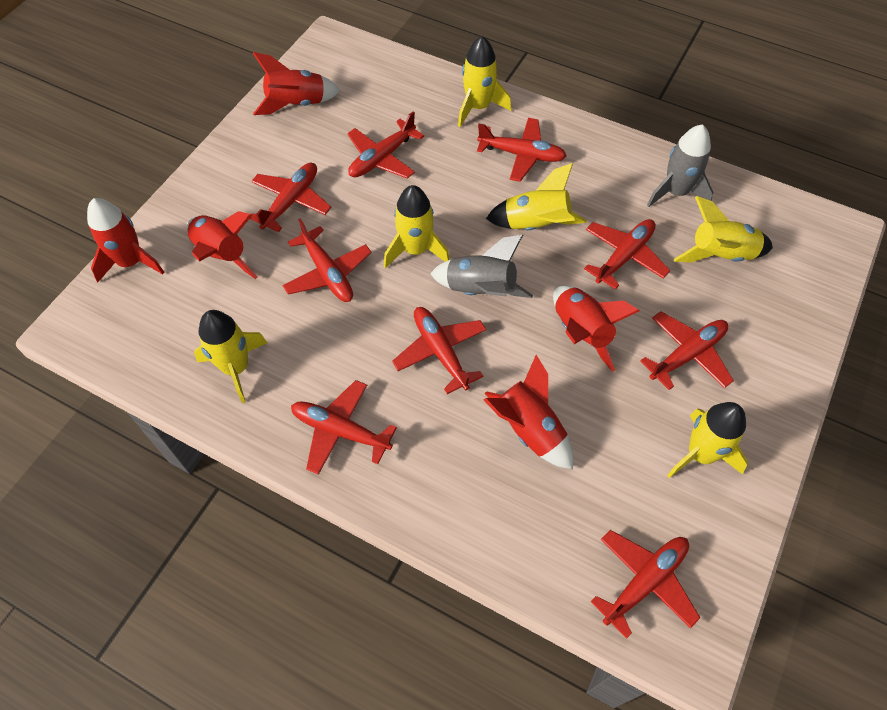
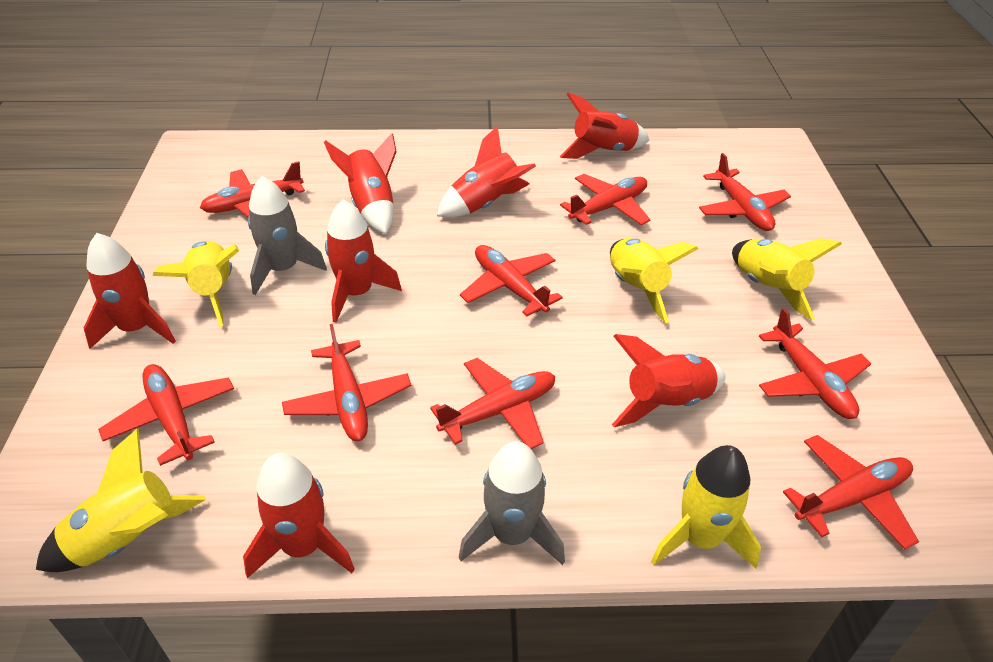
red rocket: 5 -> 7
yellow rocket: 6 -> 5

